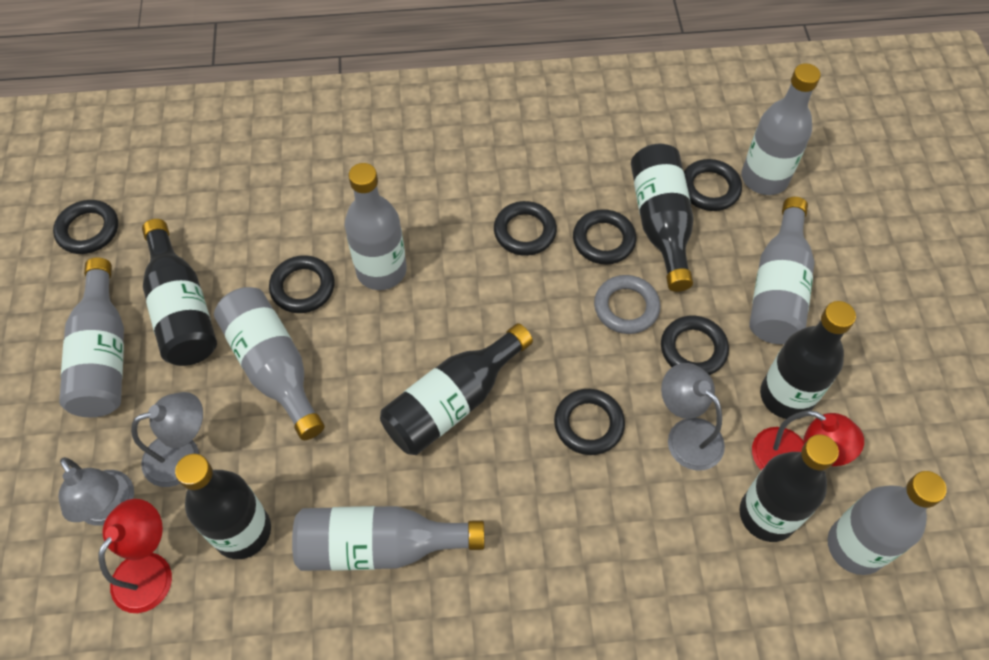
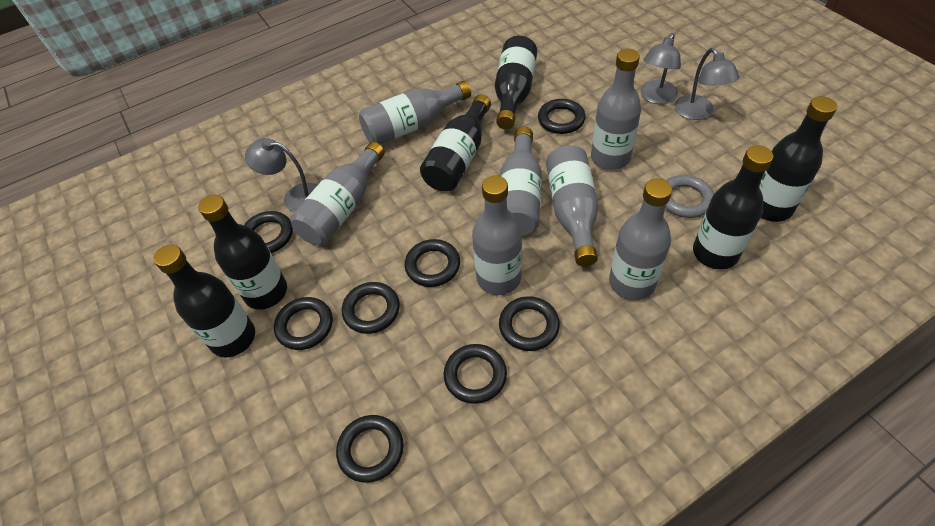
black ring: 7 -> 8
red lamp: 2 -> 0

